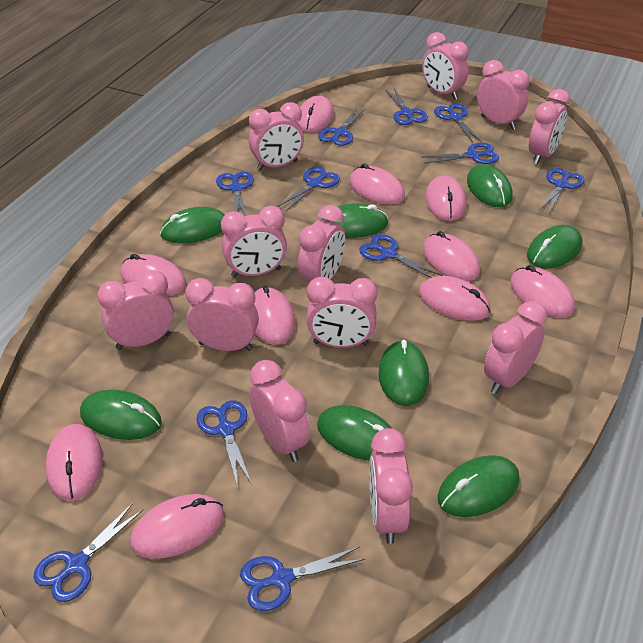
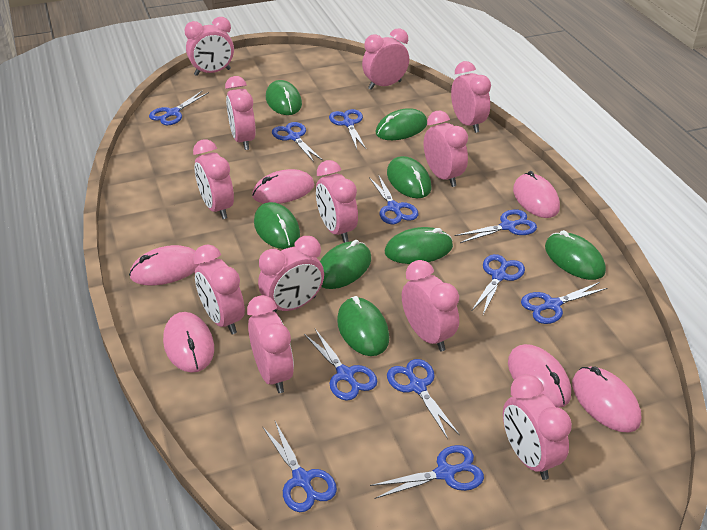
pink mouse: 10 -> 6

